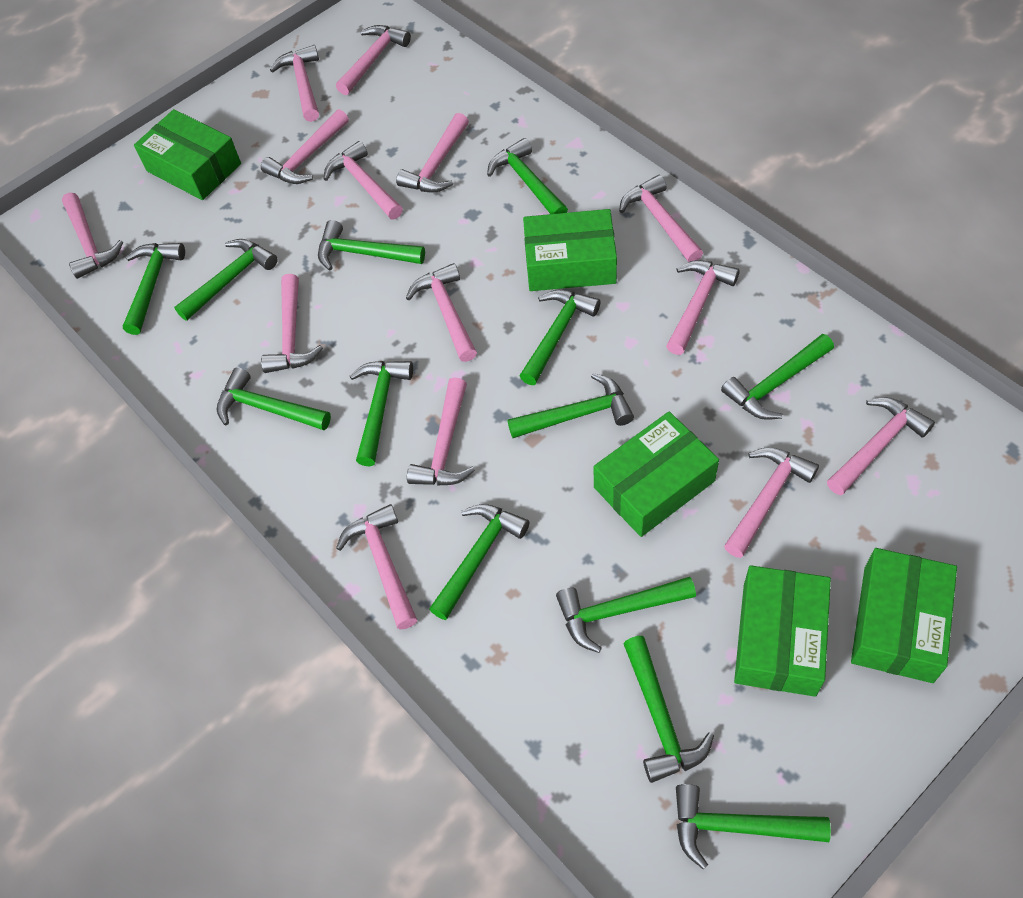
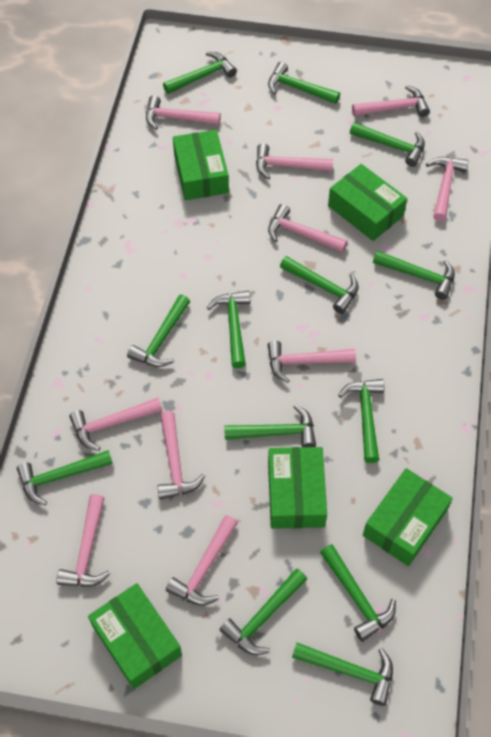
pink hammer: 14 -> 10

